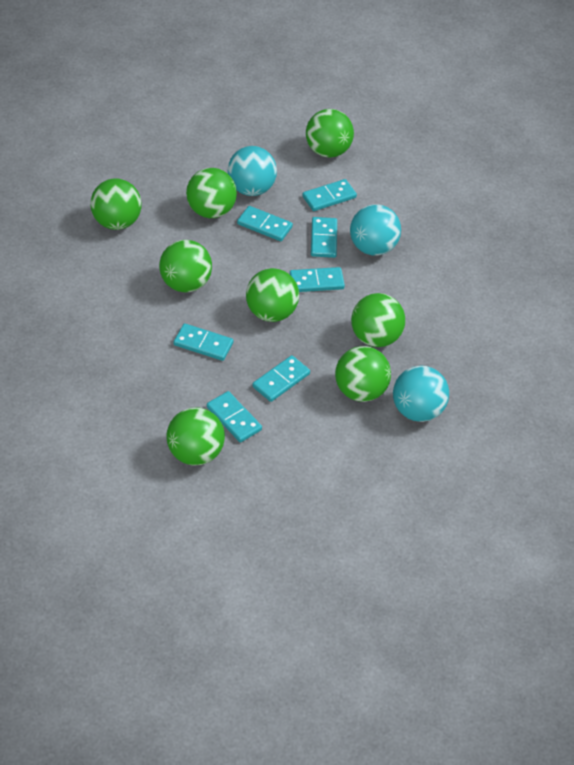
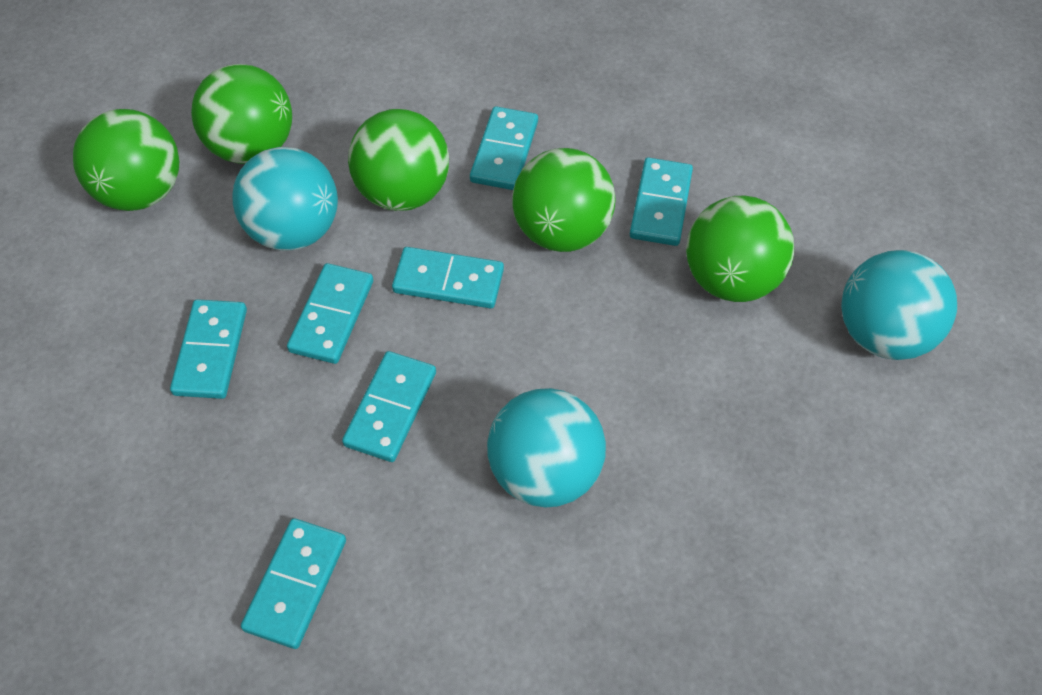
green ball: 8 -> 5

